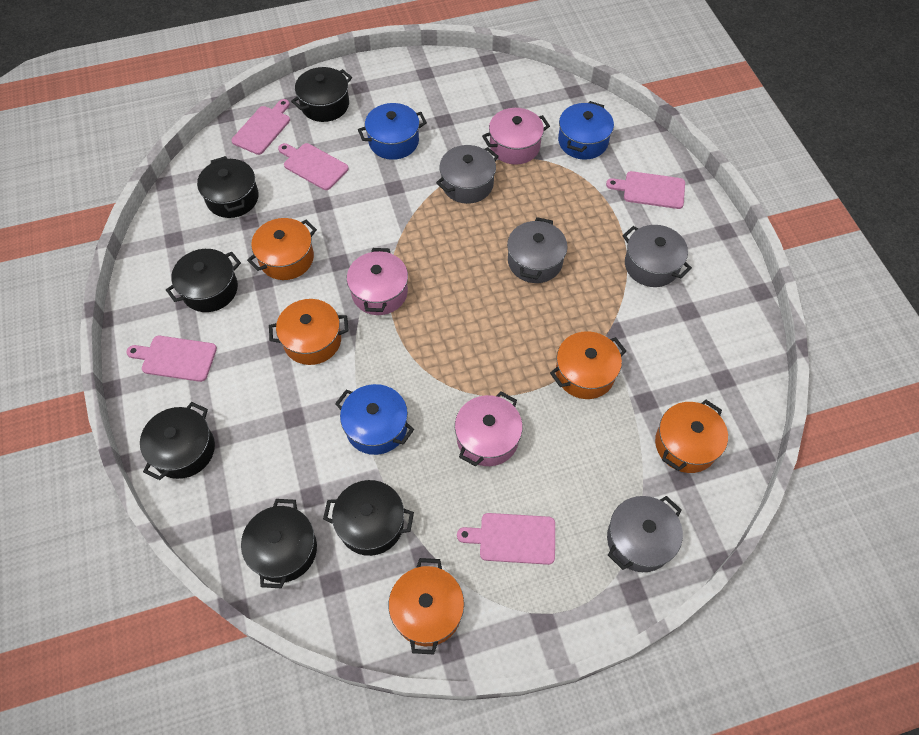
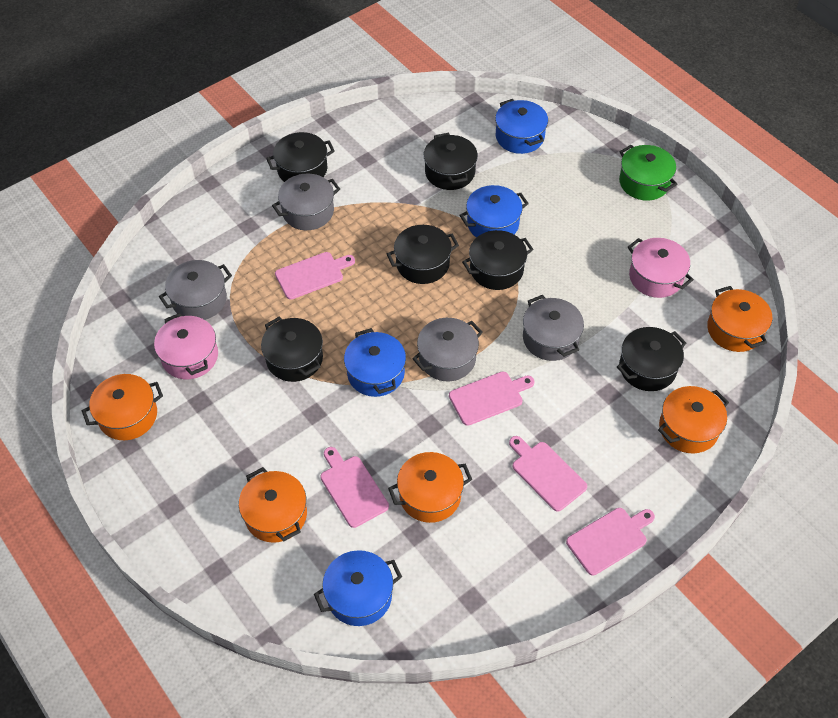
blue pot: 3 -> 4
green pot: 0 -> 1
pink pot: 3 -> 2

